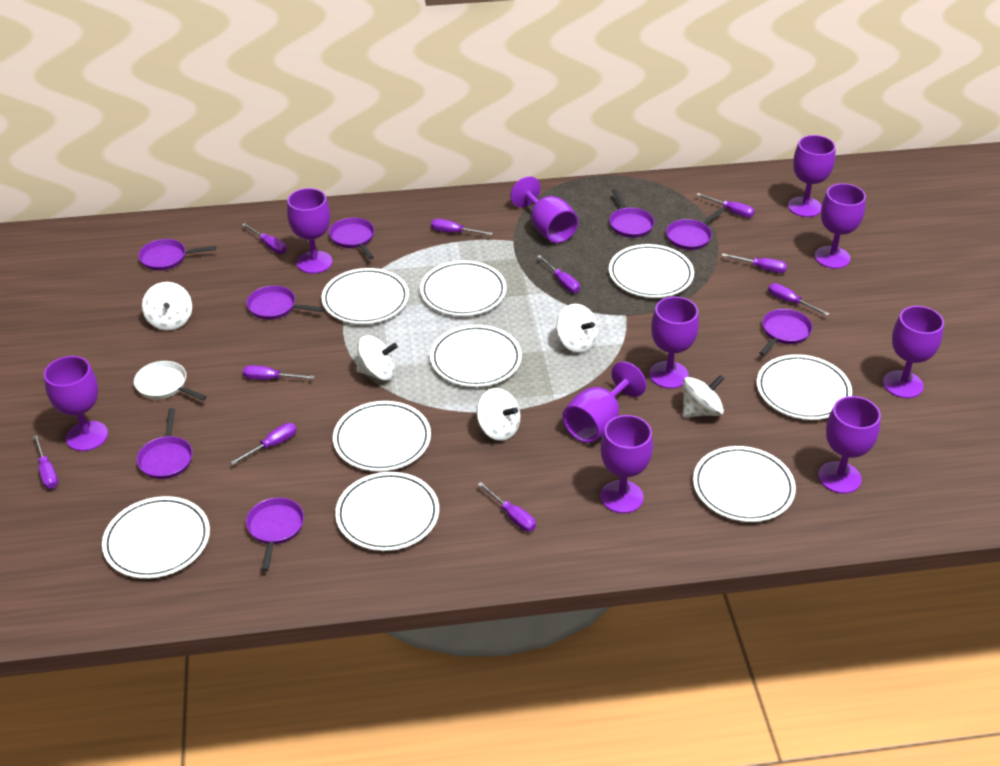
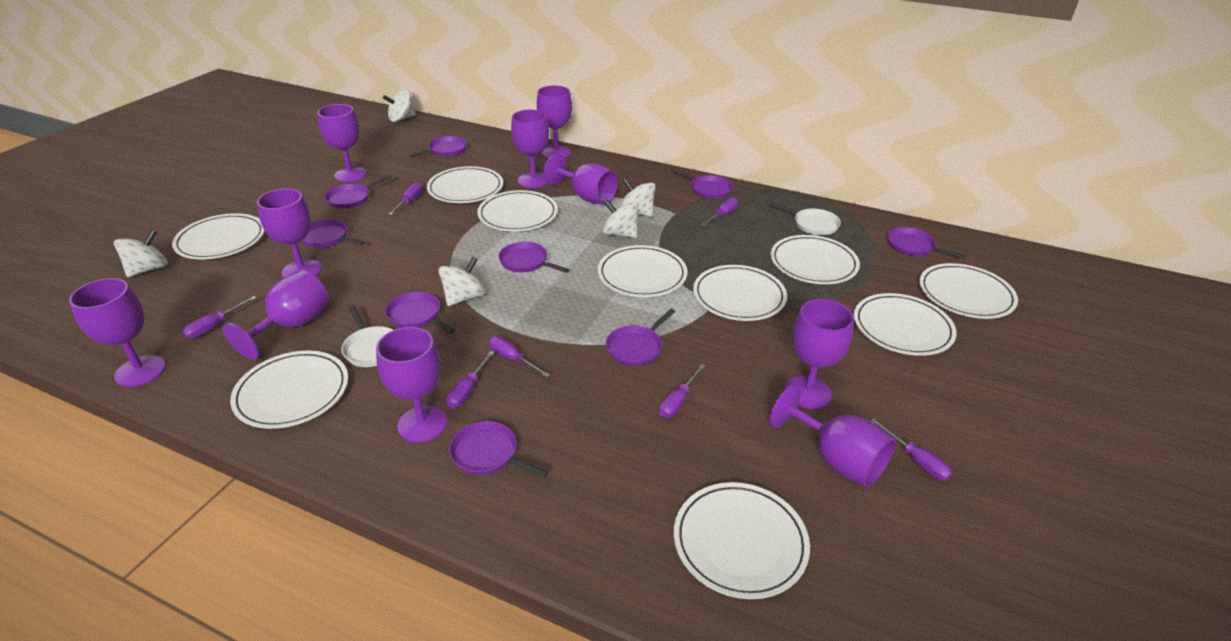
purple pan: 8 -> 9
purple screwdriver: 10 -> 7
white pan: 1 -> 2
white plate: 9 -> 10

